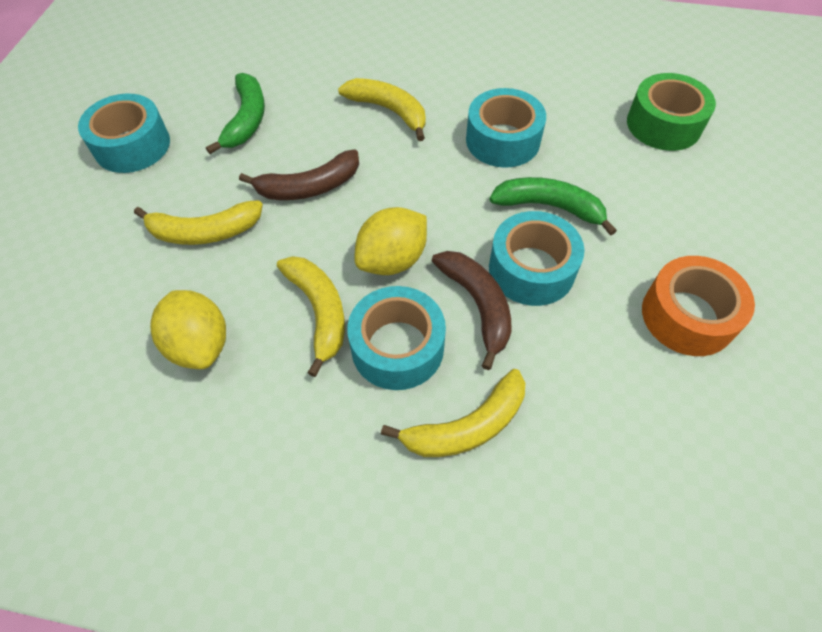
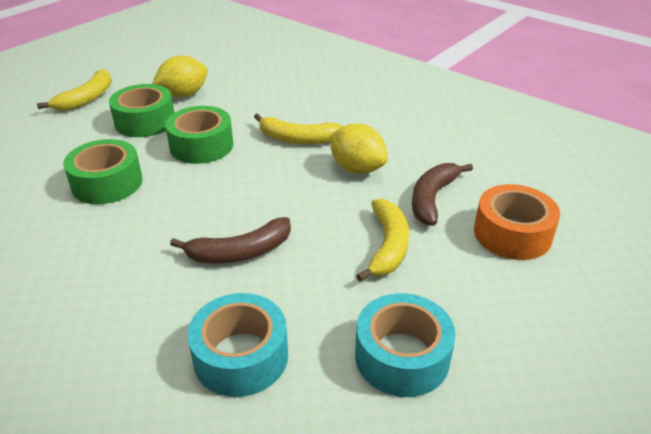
green banana: 2 -> 0
green tape: 1 -> 3
turquoise tape: 4 -> 2
yellow banana: 4 -> 3

